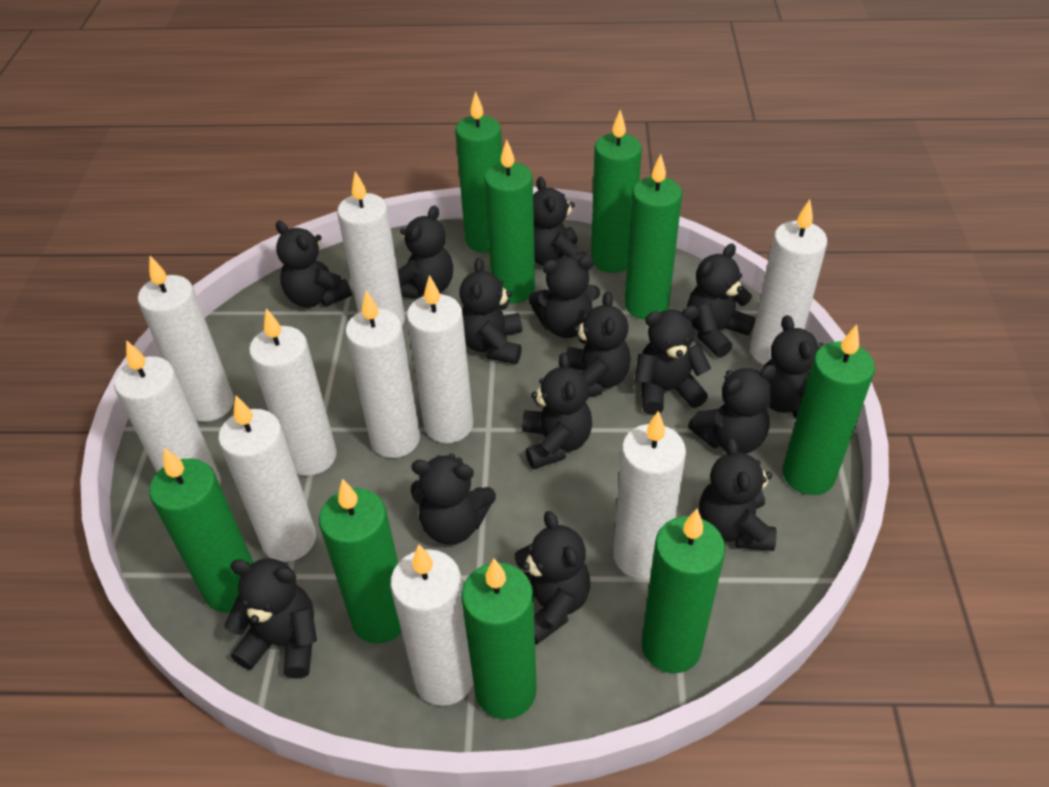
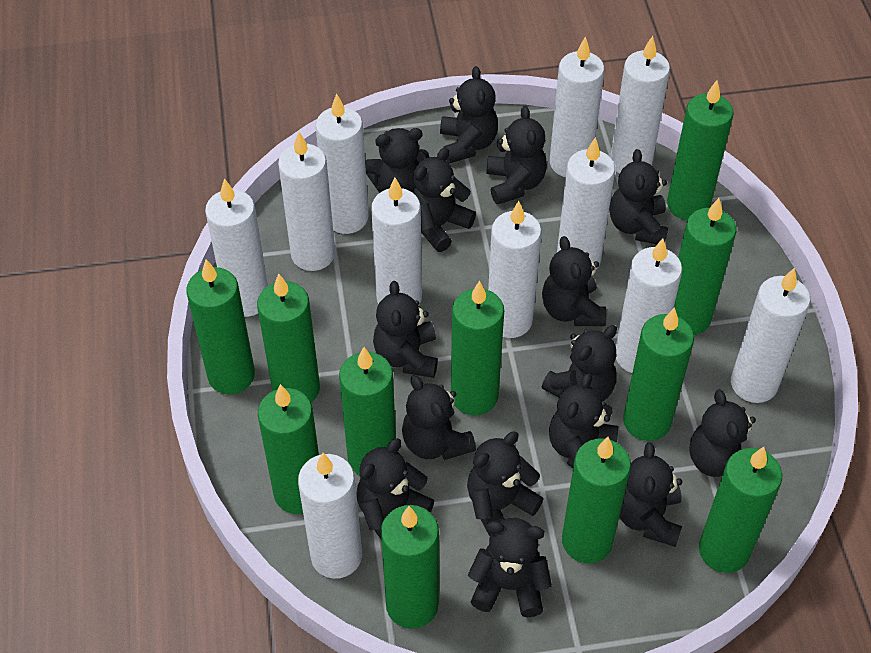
green candle: 9 -> 11
white candle: 10 -> 11

